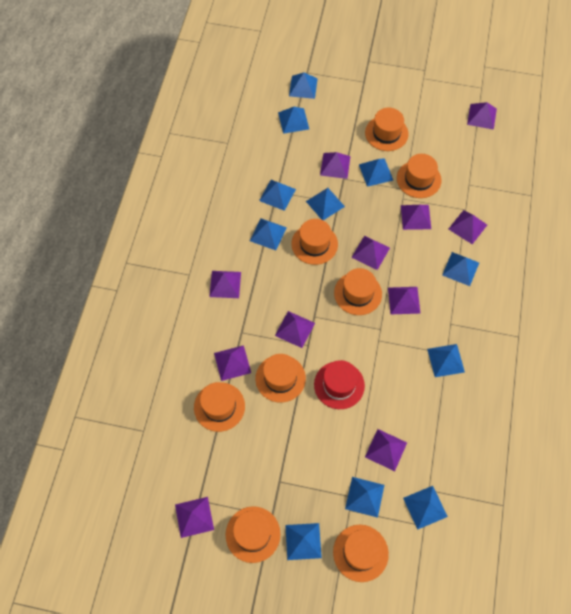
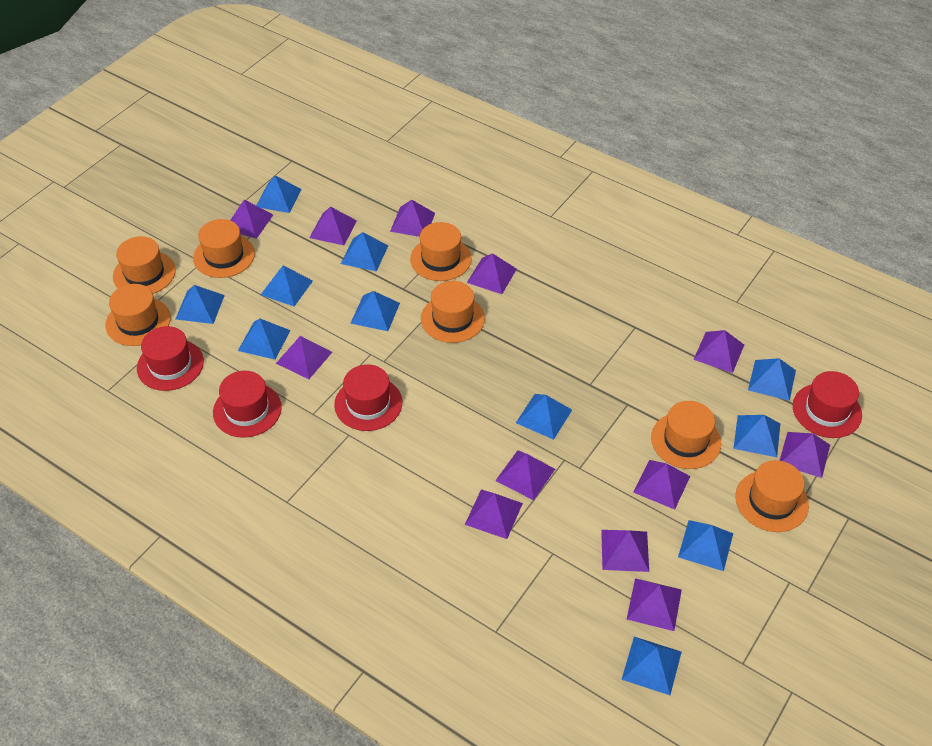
orange hat: 8 -> 7
purple pyramid: 11 -> 12
red hat: 1 -> 4

